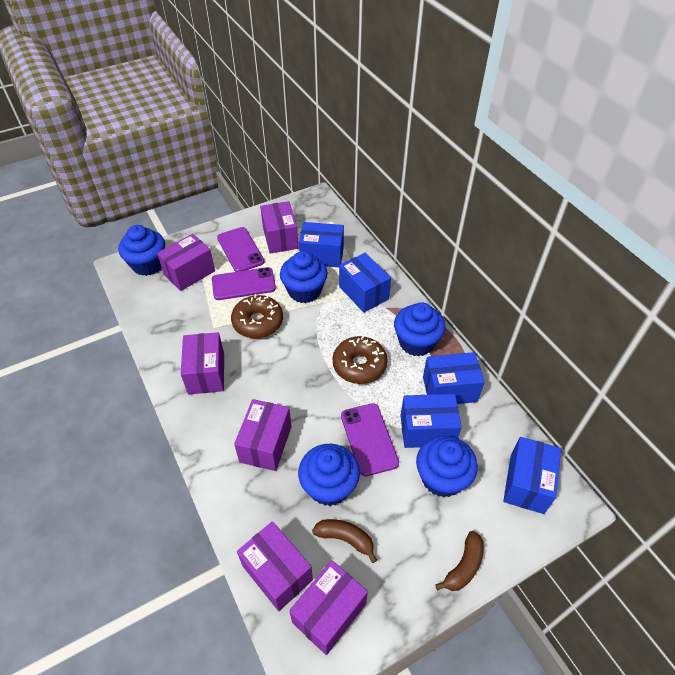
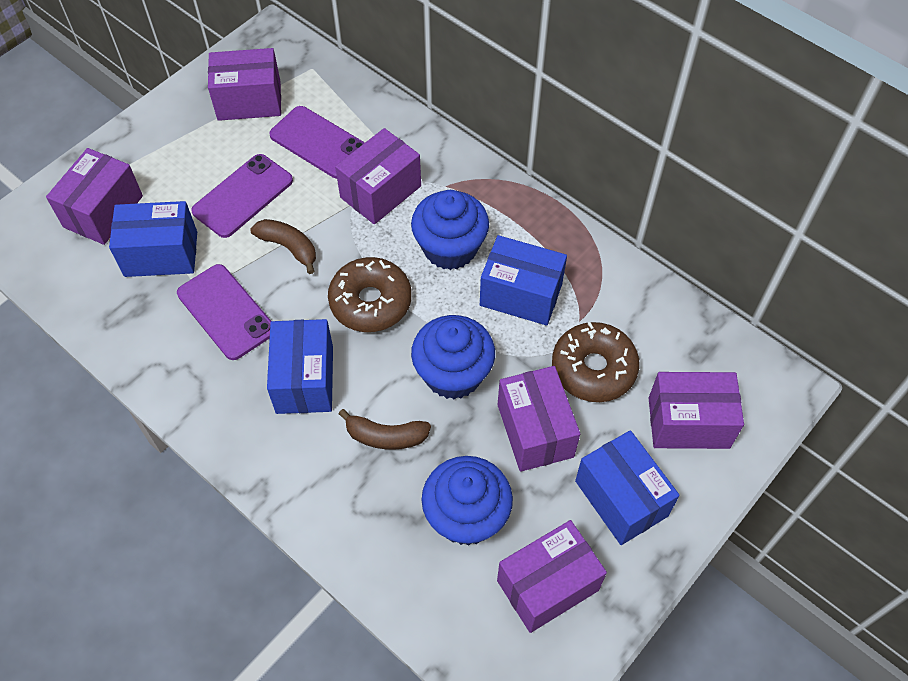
blue box: 5 -> 4
blue cupcake: 5 -> 3

